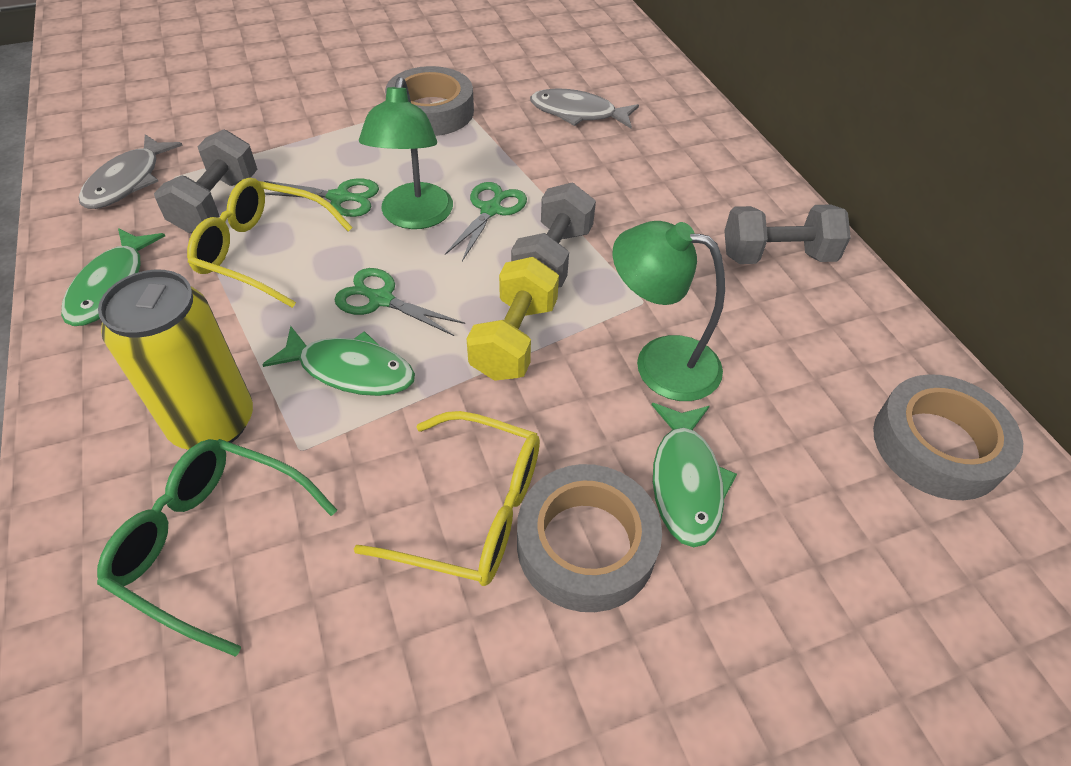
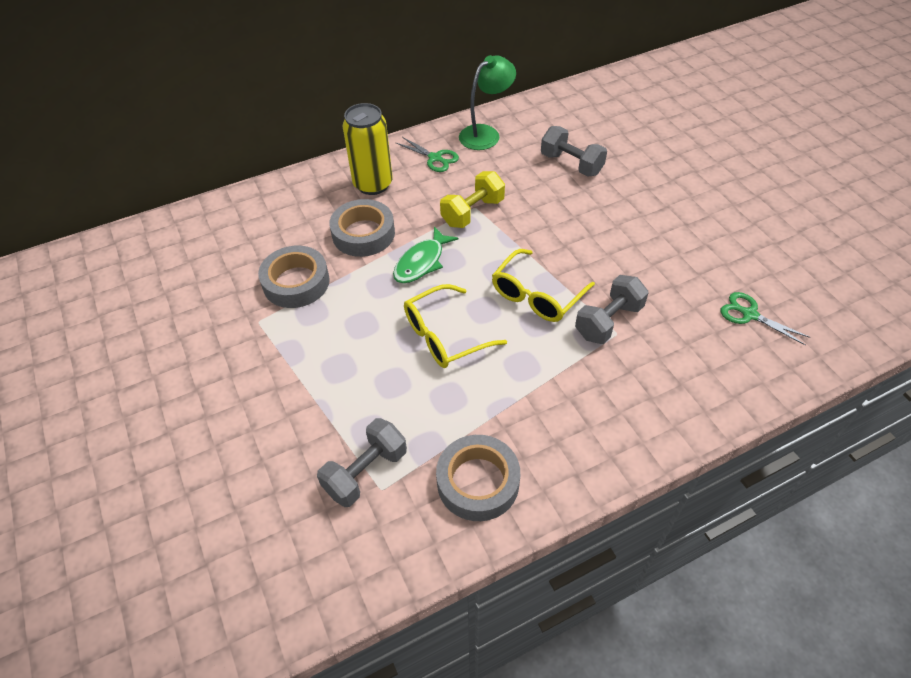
green fish: 3 -> 1
green glasses: 1 -> 0
green lamp: 2 -> 1
green scissors: 3 -> 2
grey fish: 2 -> 0

